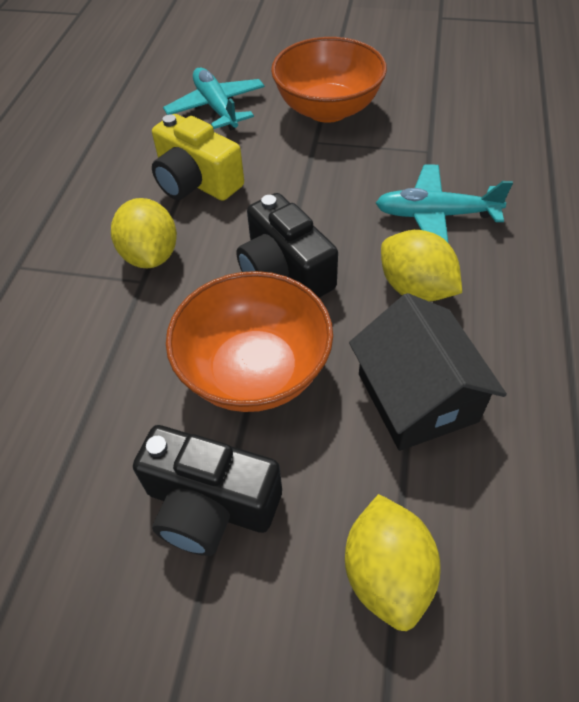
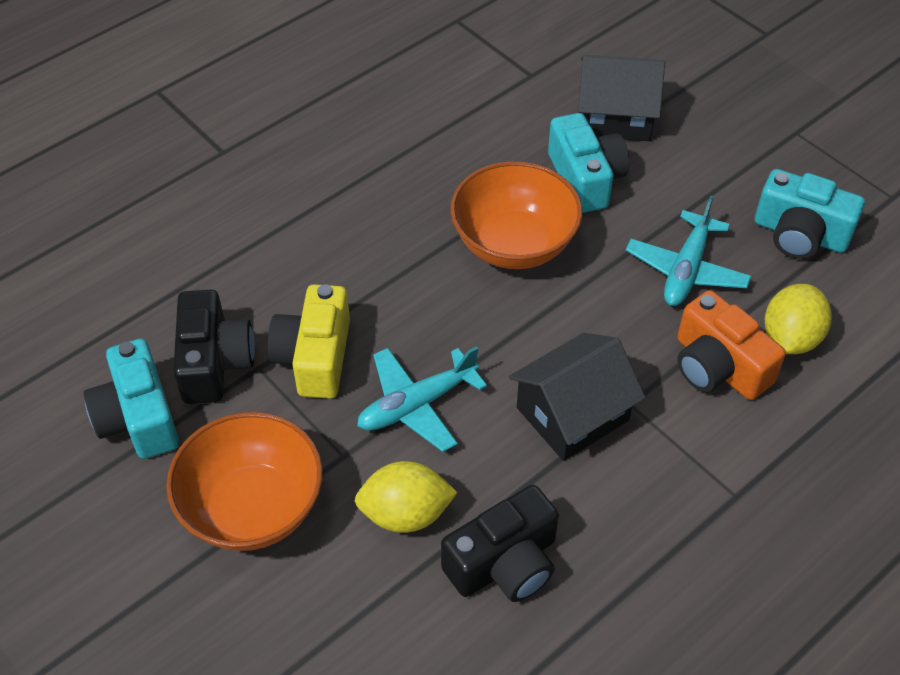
black house: 1 -> 2
orange camera: 0 -> 1
turquoise camera: 0 -> 3
yellow lemon: 3 -> 2

